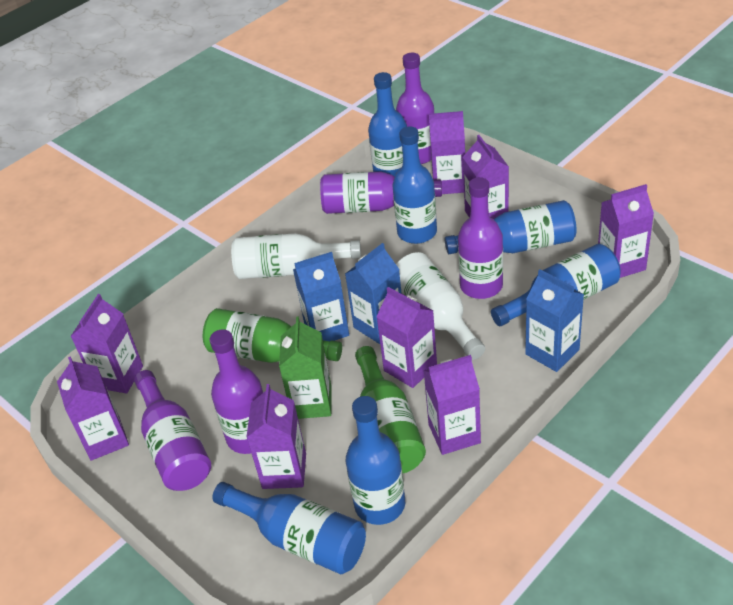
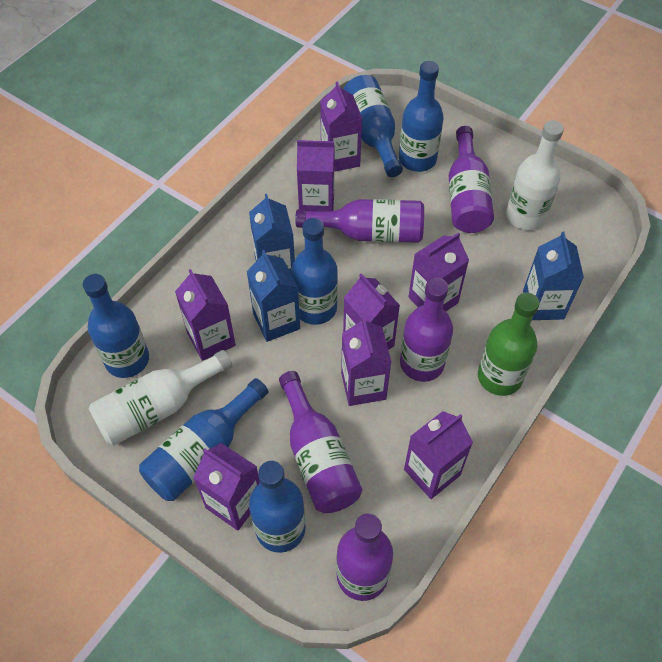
green bottle: 2 -> 1
green carton: 1 -> 0

